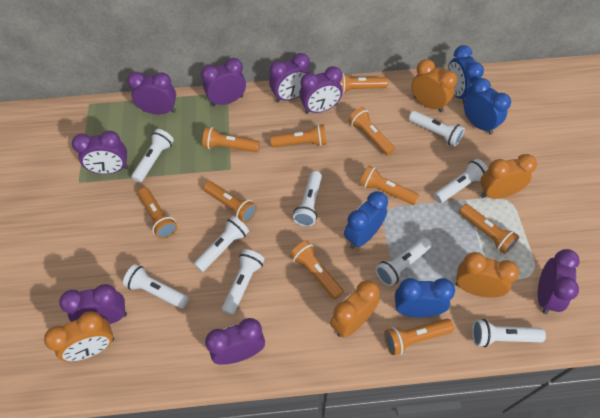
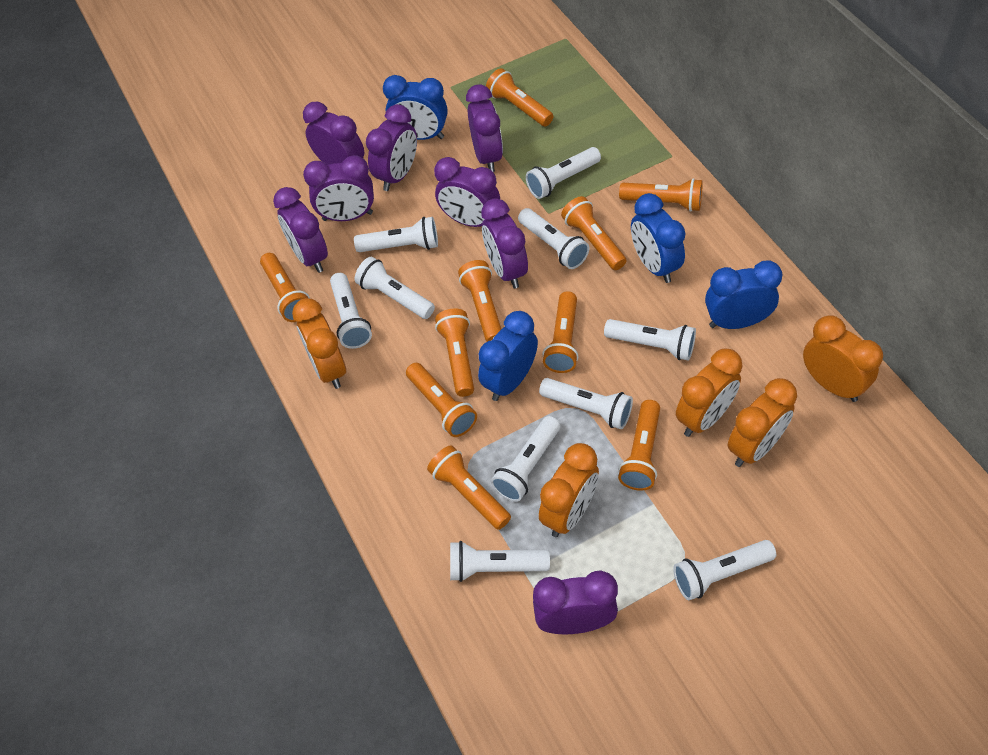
white flashlight: 9 -> 10

